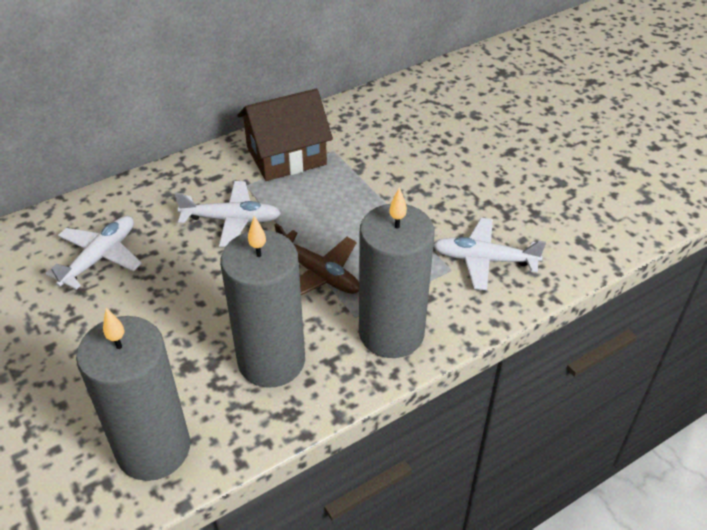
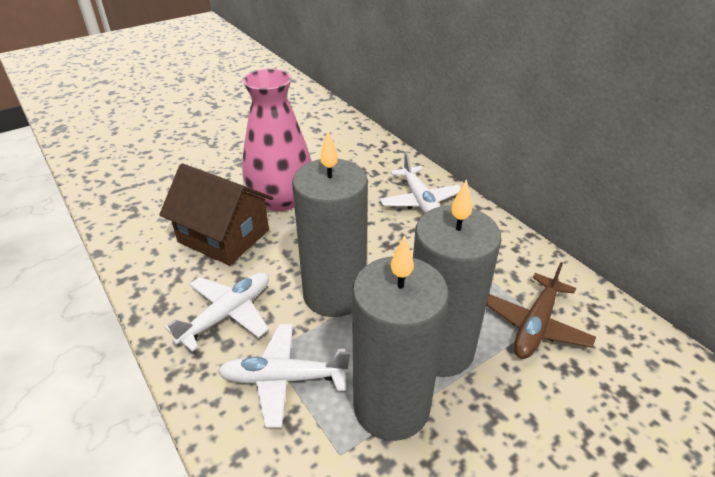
pink vase: 0 -> 1

